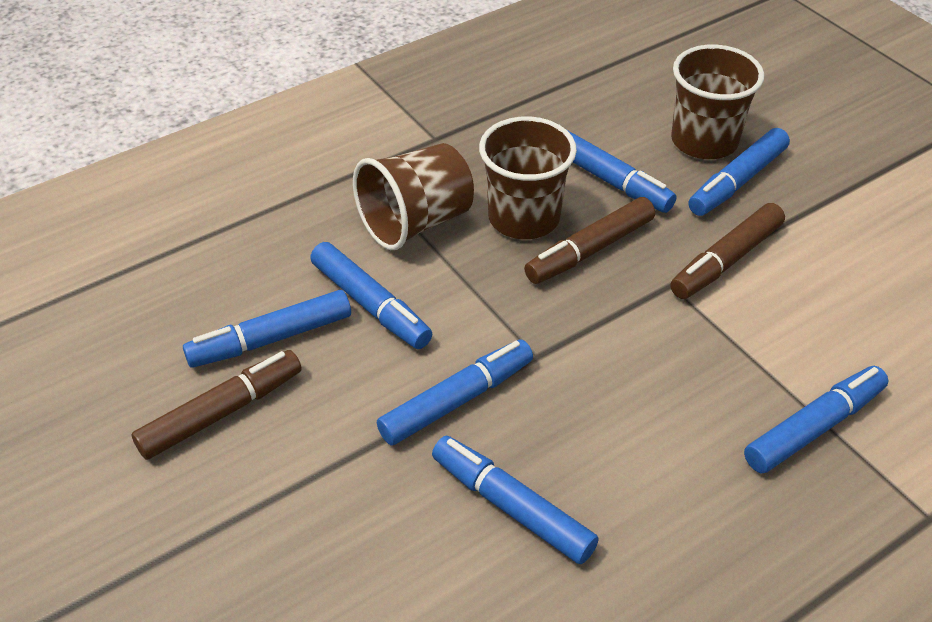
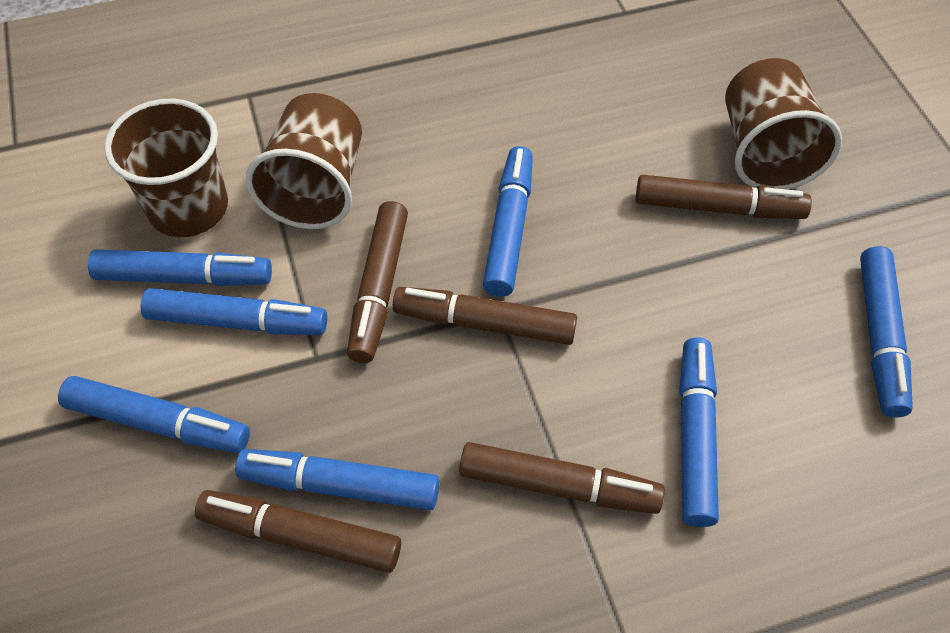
brown marker: 3 -> 5

